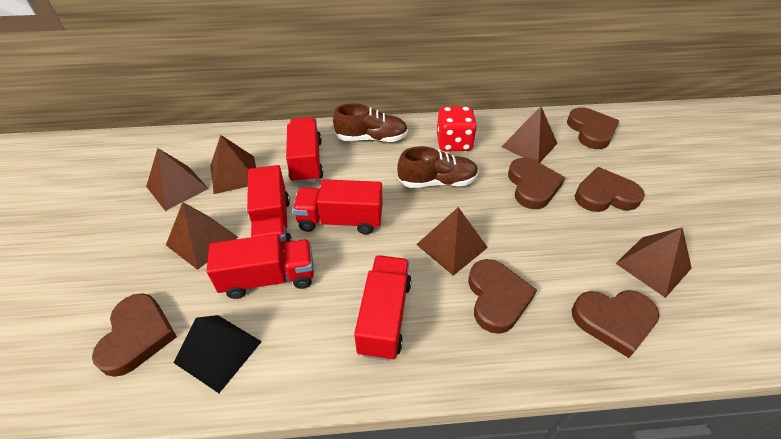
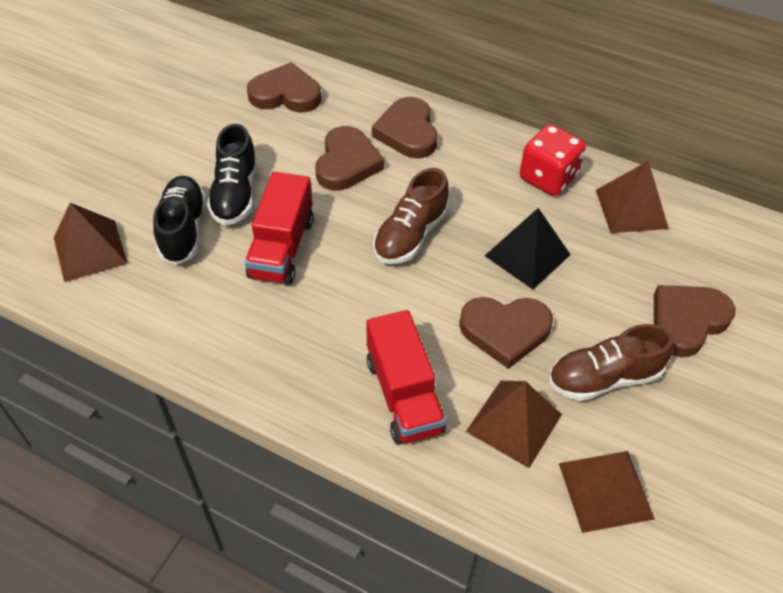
black shoe: 0 -> 2
brown heart: 6 -> 5
brown pyramid: 6 -> 4
red truck: 5 -> 2

